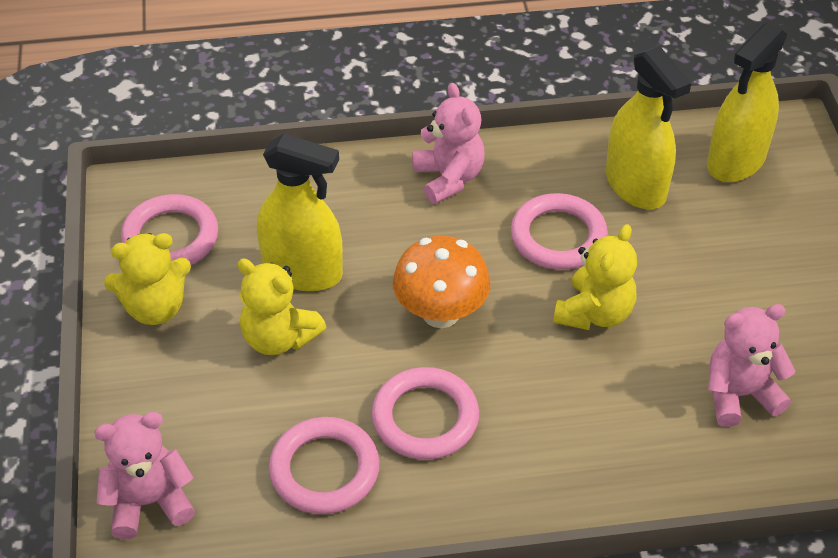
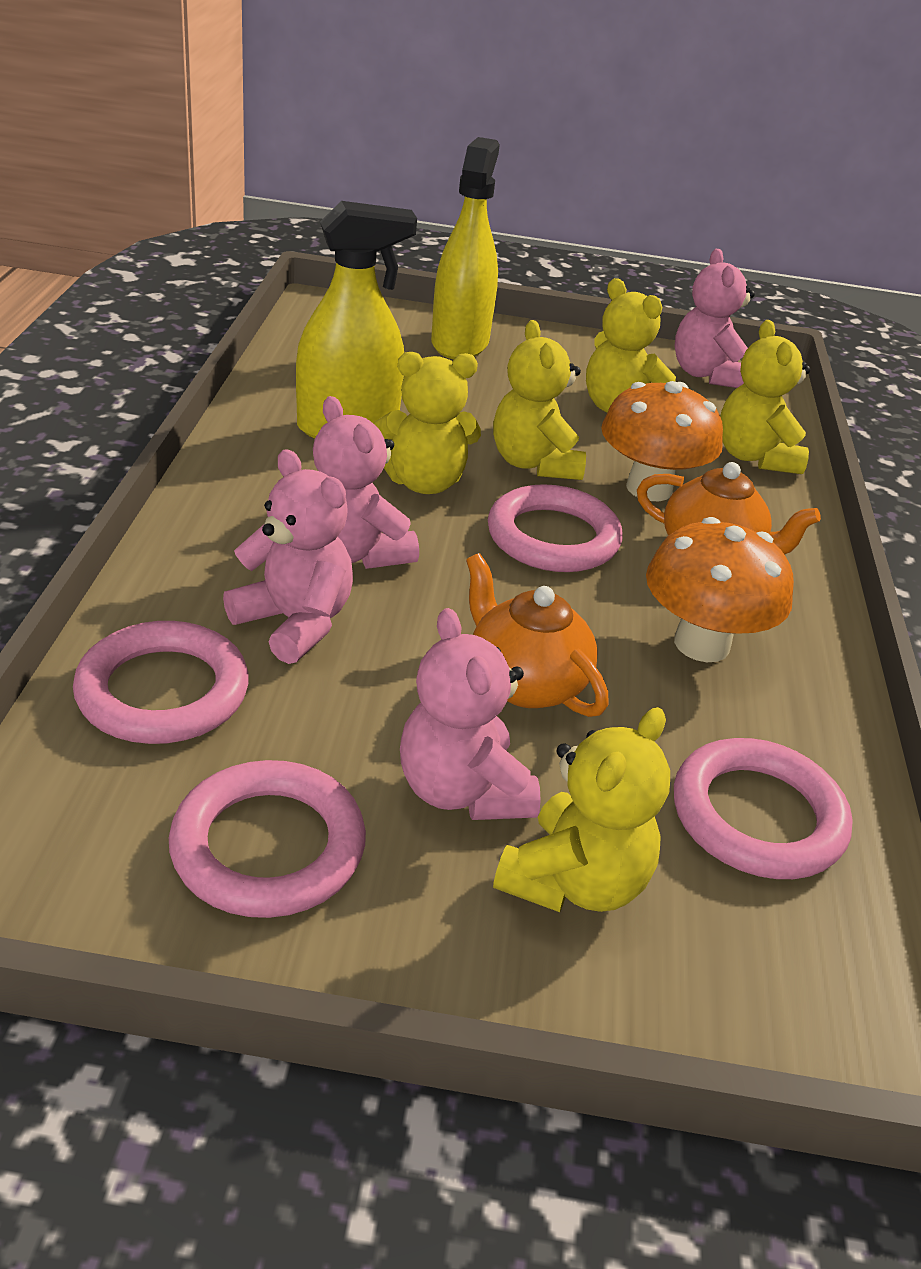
orange mushroom: 1 -> 2
orange teapot: 0 -> 2
pink teddy bear: 3 -> 4
yellow spray bottle: 3 -> 2
yellow teddy bear: 3 -> 5

